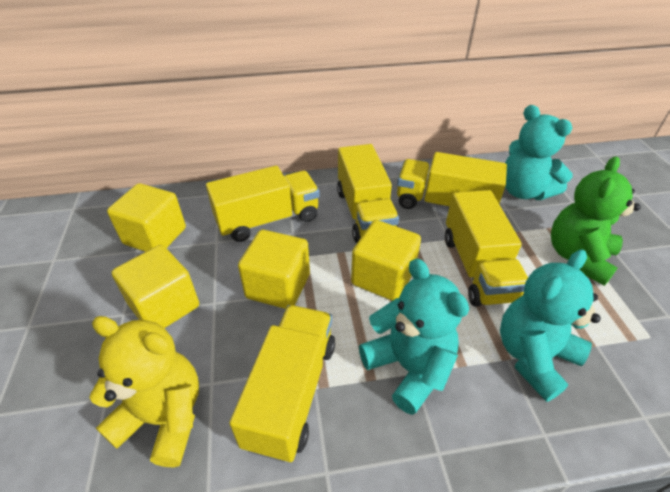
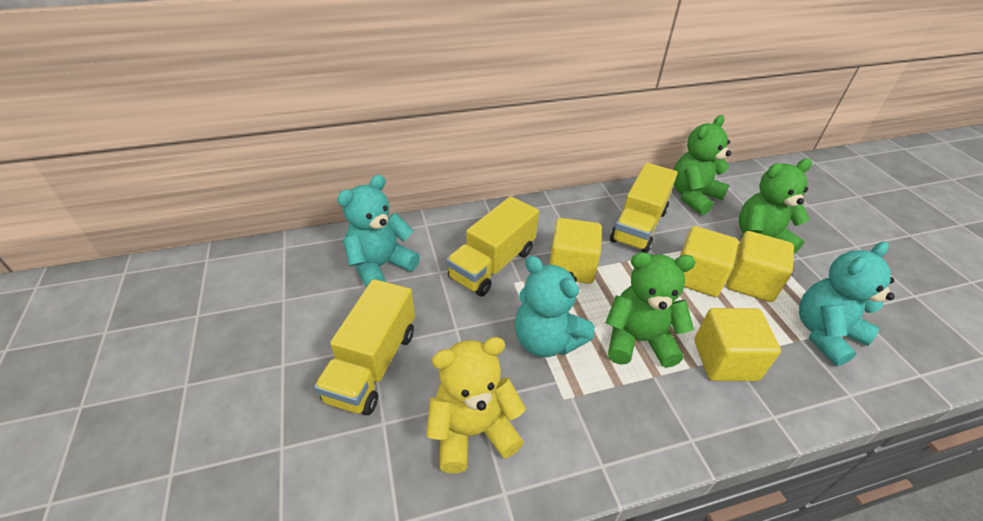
green teddy bear: 1 -> 3
yellow truck: 5 -> 3

